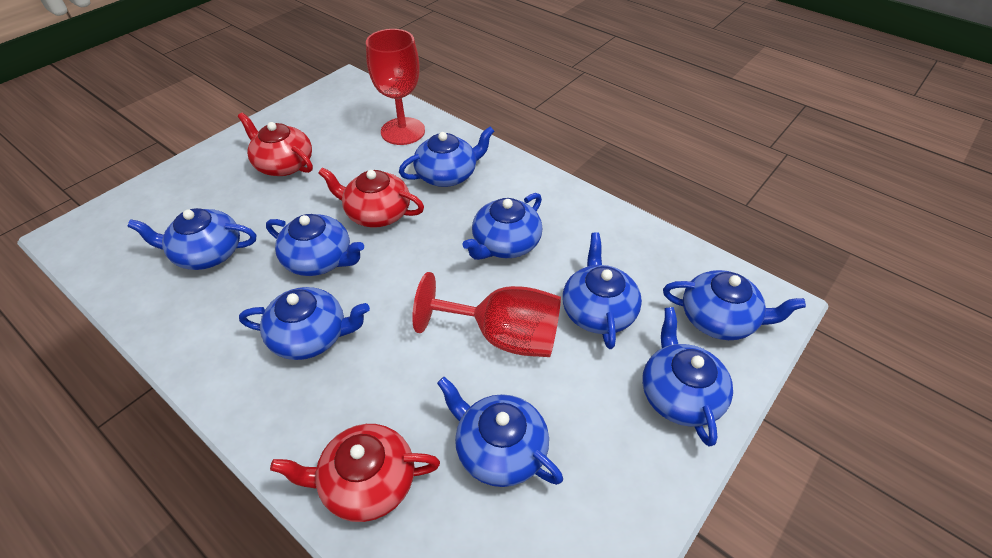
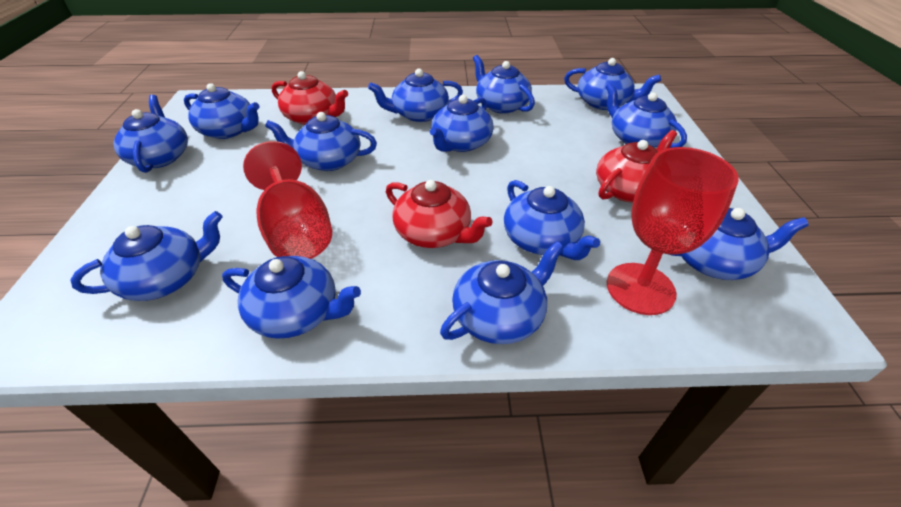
blue teapot: 9 -> 13

